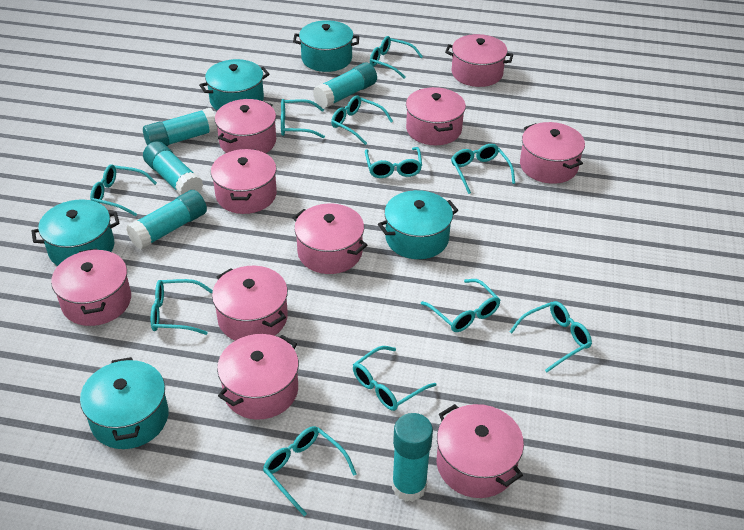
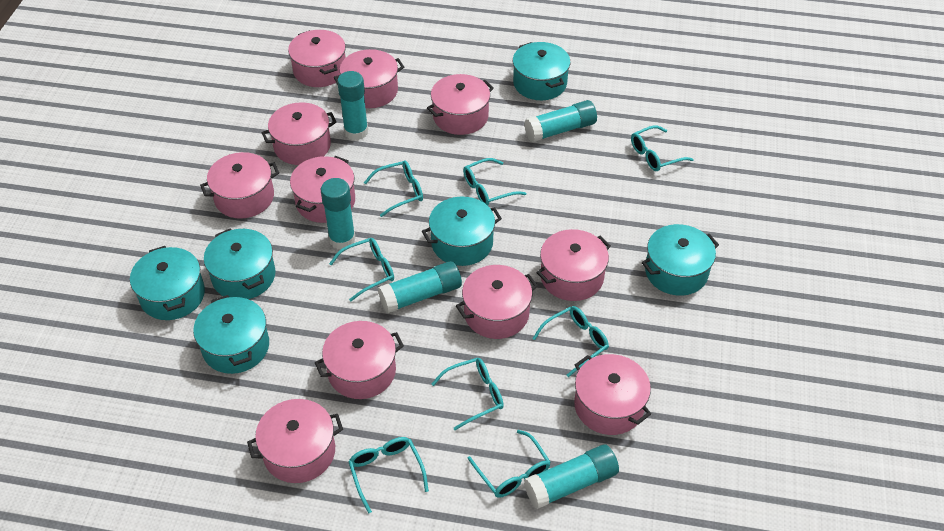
pink pot: 10 -> 11
turquoise glasses: 11 -> 8
turquoise pot: 5 -> 6

